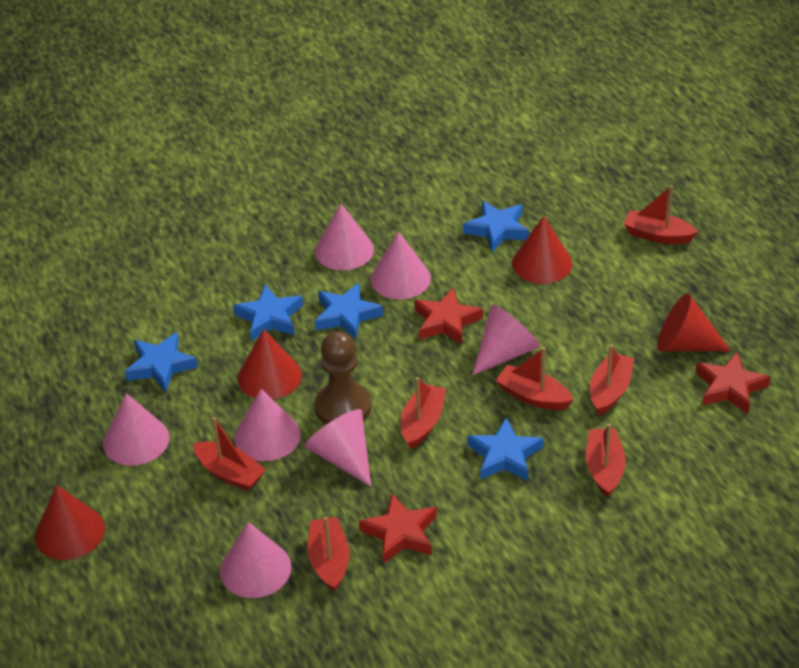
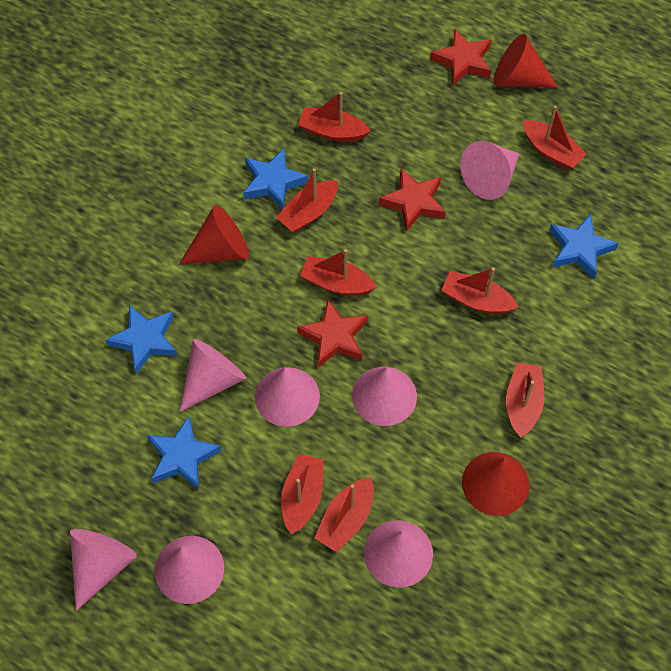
blue star: 5 -> 4
brown pawn: 1 -> 0
red boat: 7 -> 8
red cone: 4 -> 3

